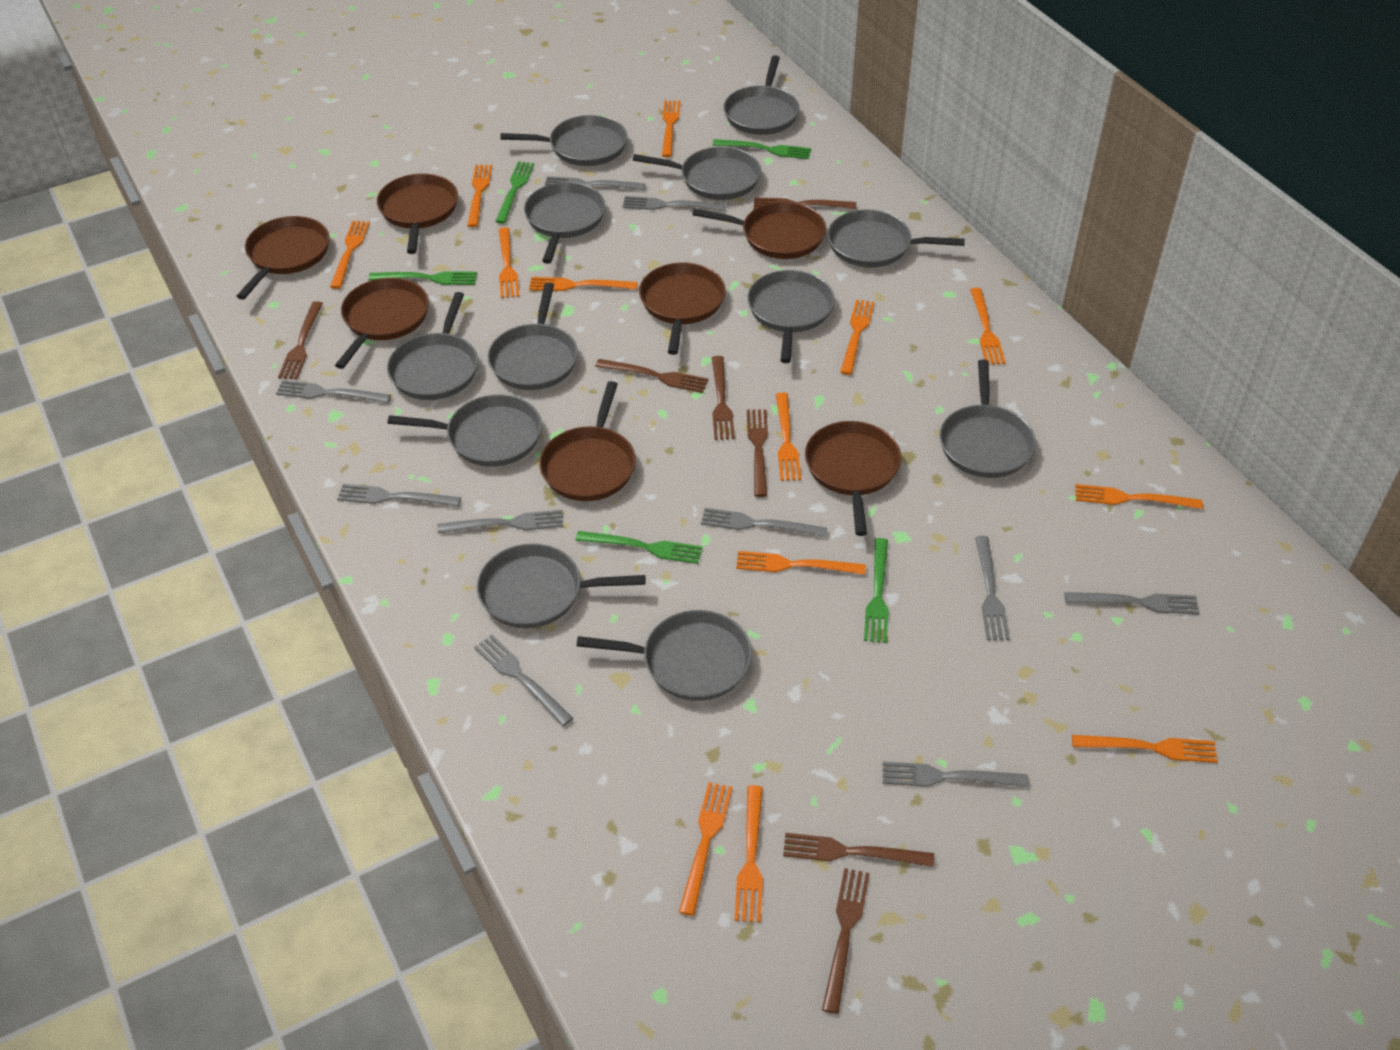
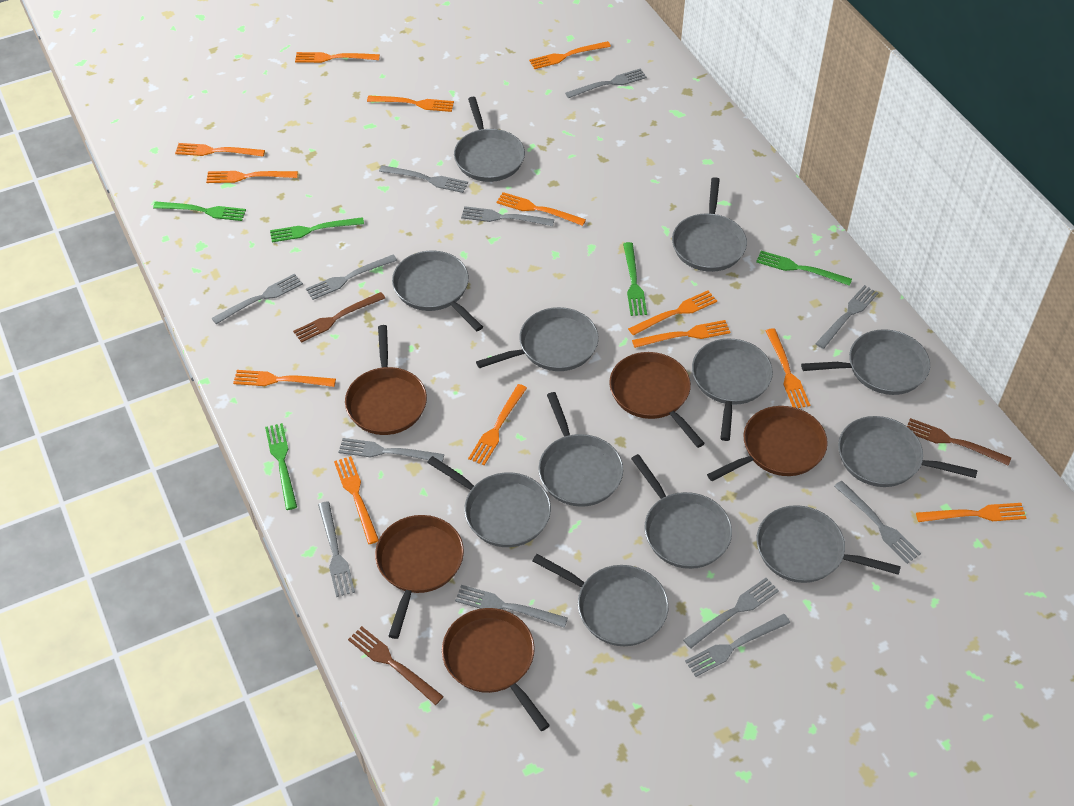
brown fork: 7 -> 3
brown pan: 7 -> 5
grey fork: 10 -> 12

